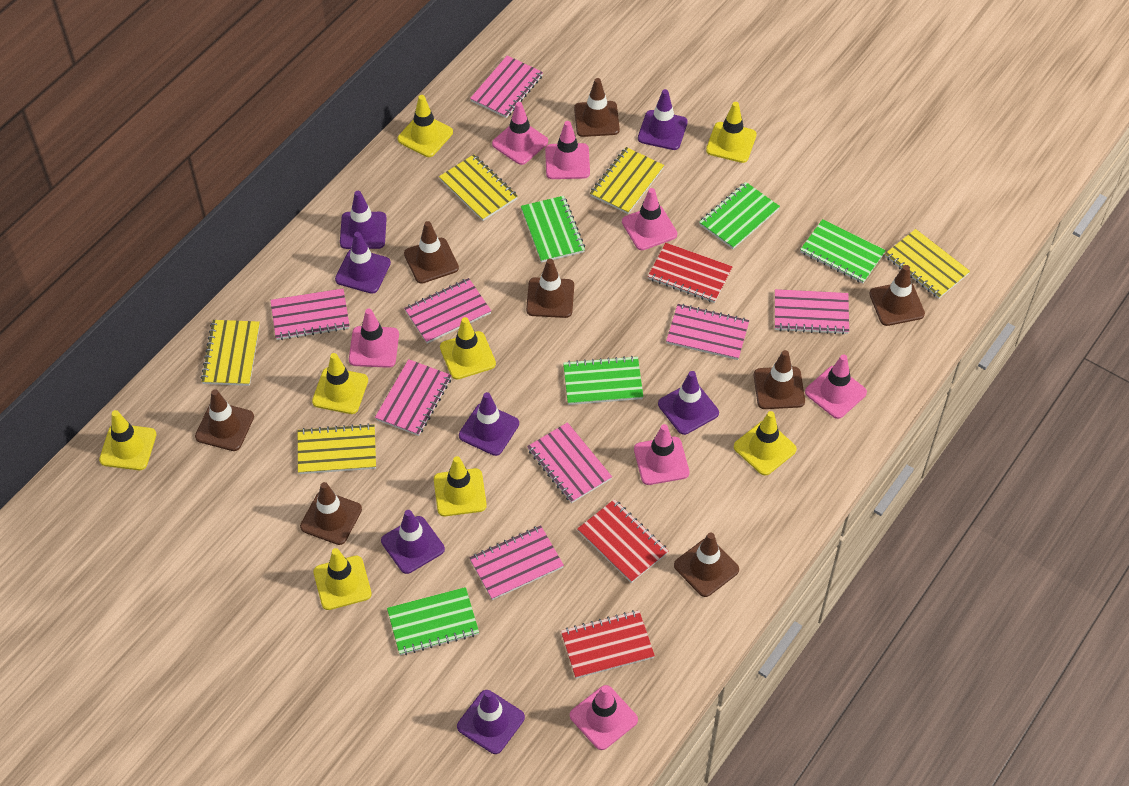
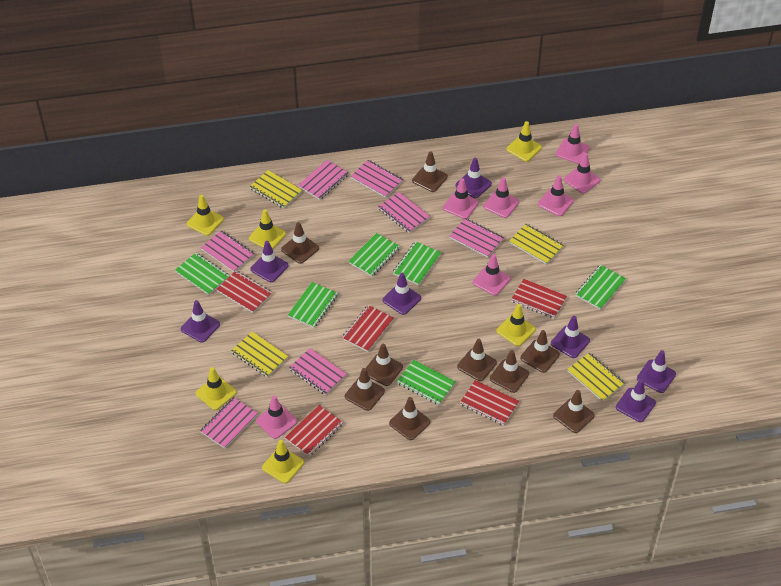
brown traffic cone: 8 -> 9
green notebook: 5 -> 6
pink notebook: 8 -> 7
red notebook: 3 -> 5
yellow notebook: 5 -> 4
yellow traffic cone: 8 -> 6

